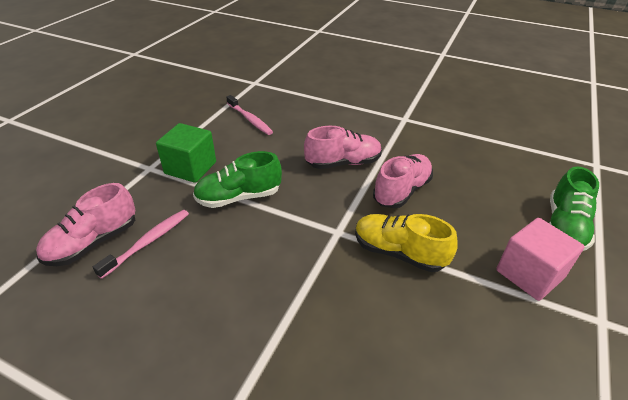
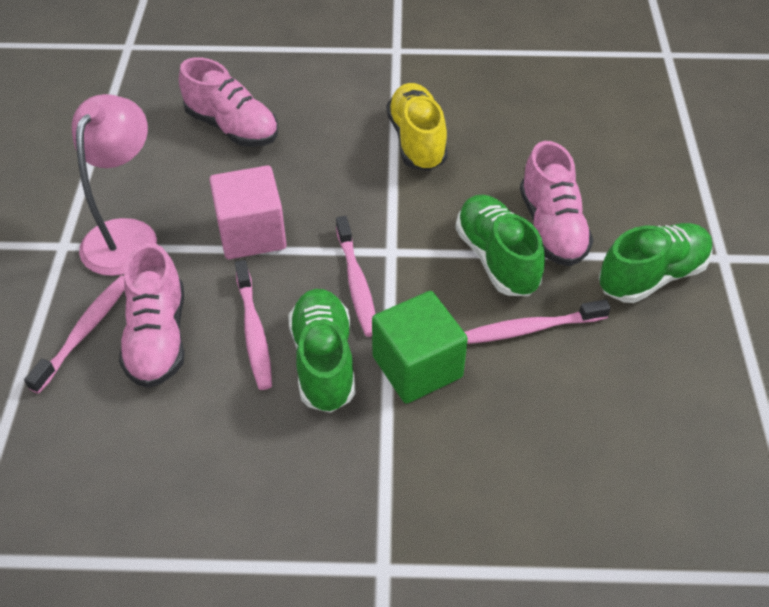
green shoe: 2 -> 3
pink lamp: 0 -> 1
pink toothbrush: 2 -> 4

